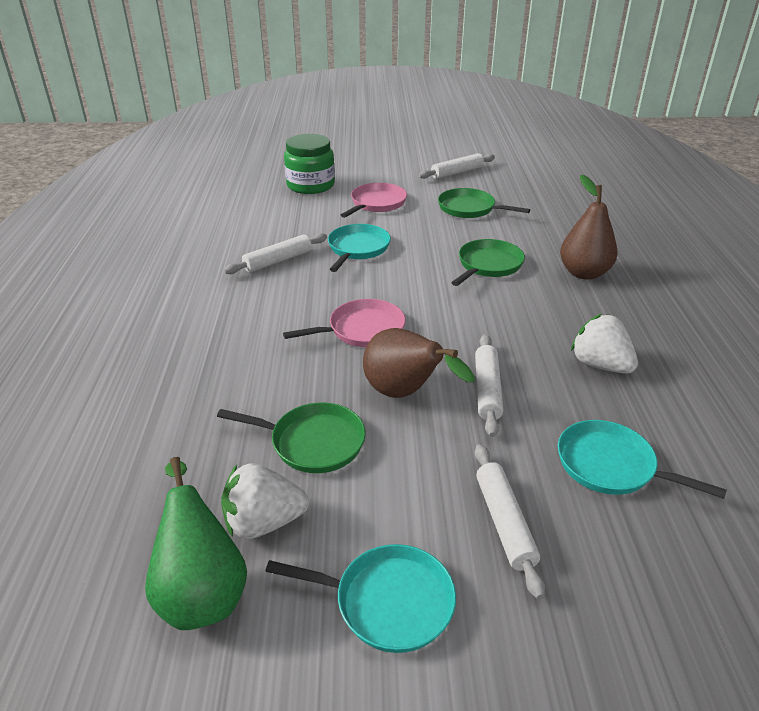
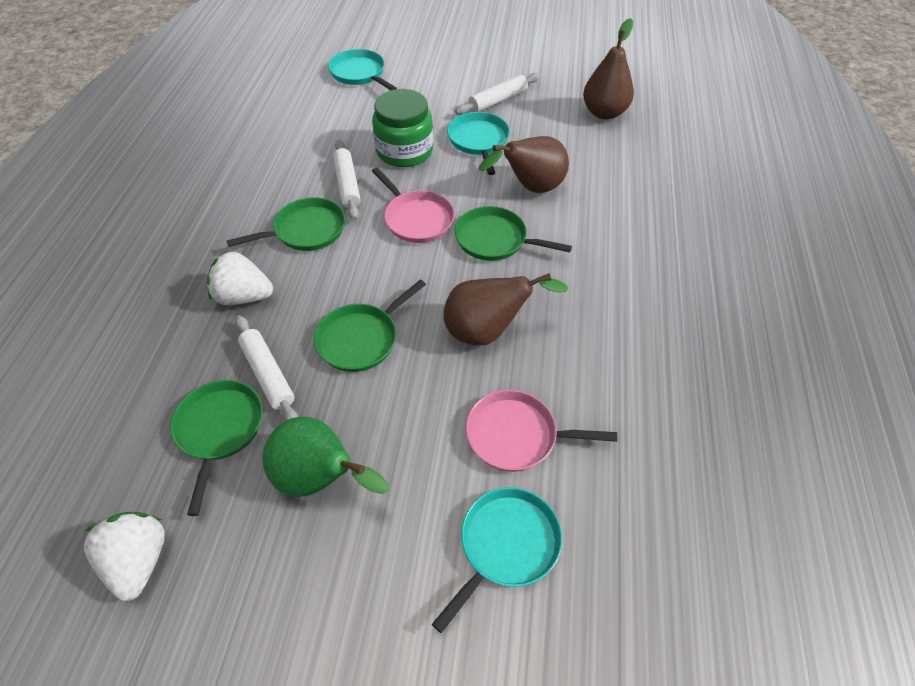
brown pear: 2 -> 3
green pan: 3 -> 4
white rolling pin: 4 -> 3

